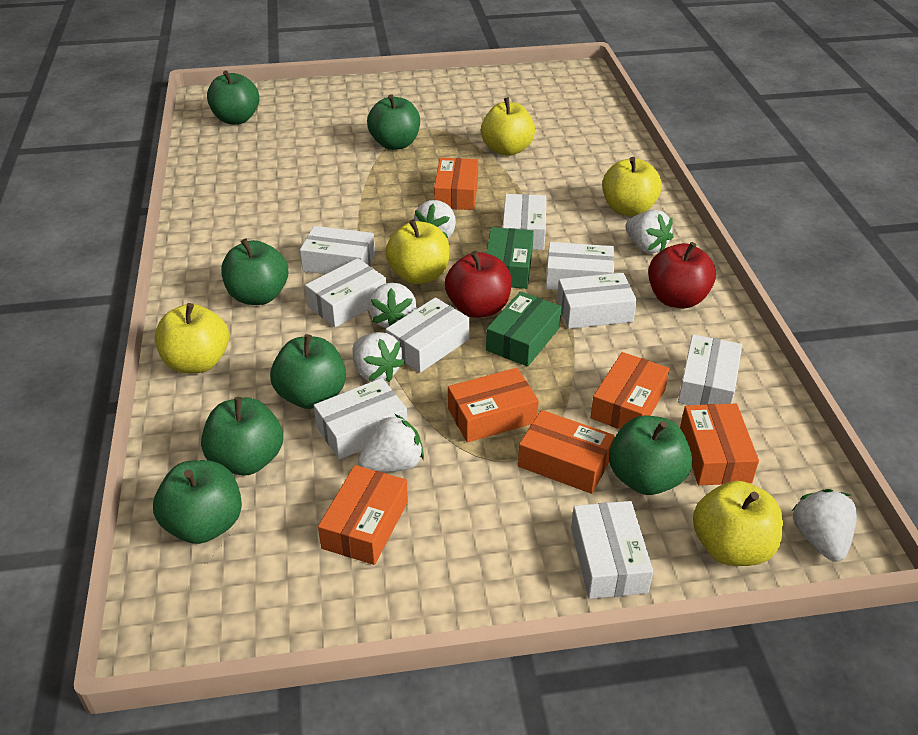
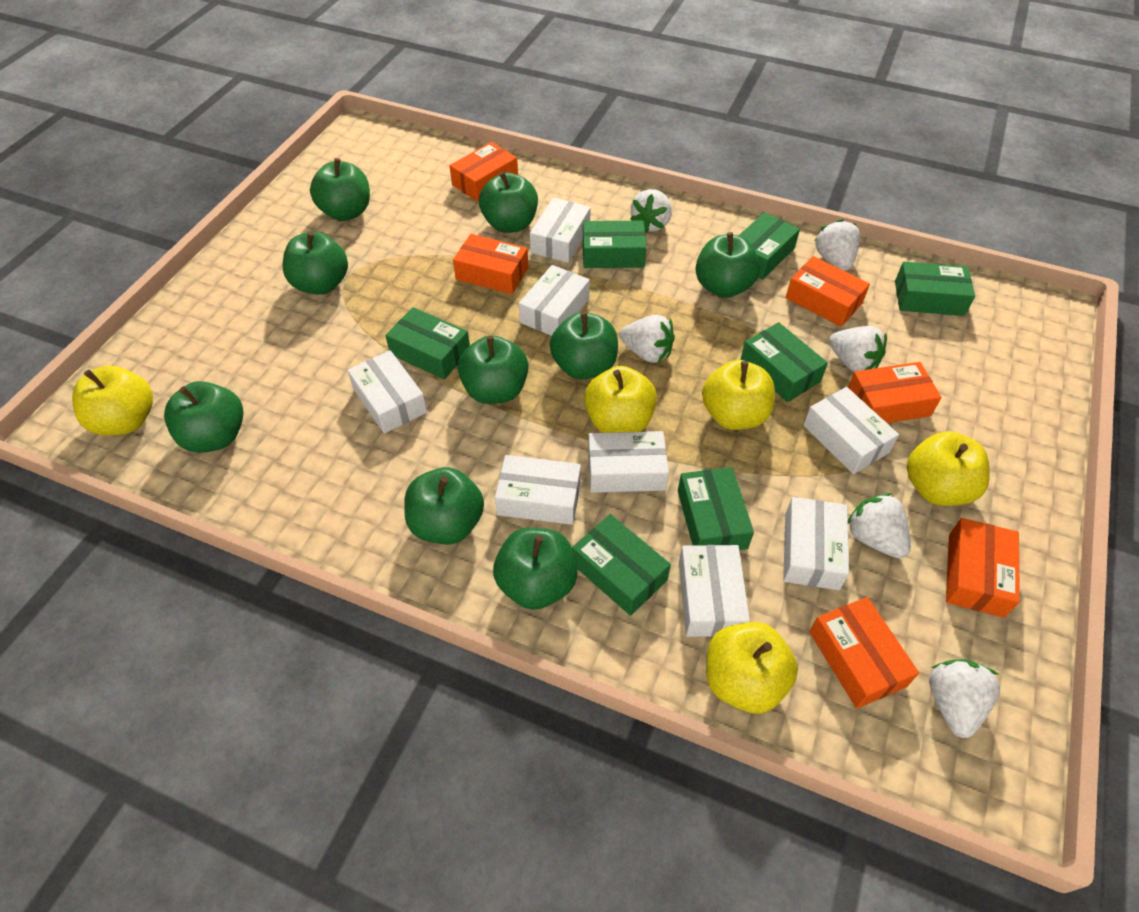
green apple: 7 -> 9
green box: 2 -> 7
red apple: 2 -> 0
white box: 9 -> 8

